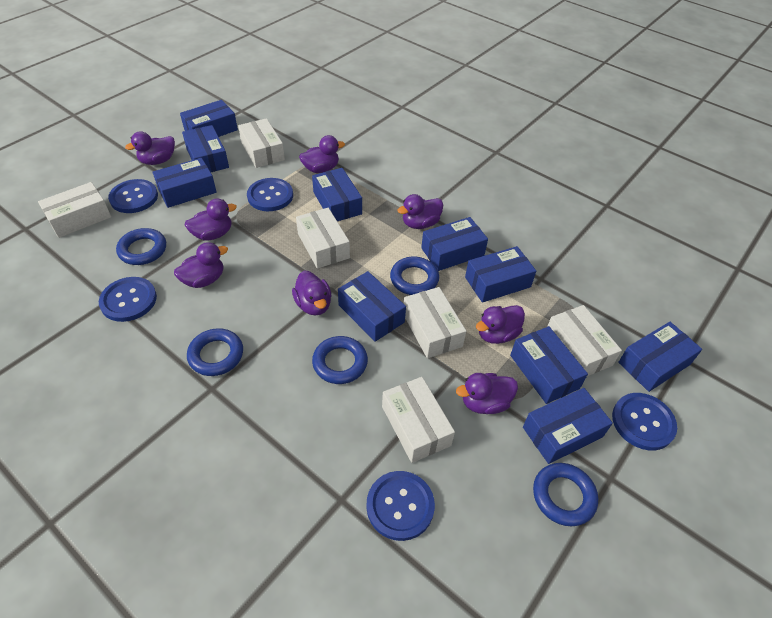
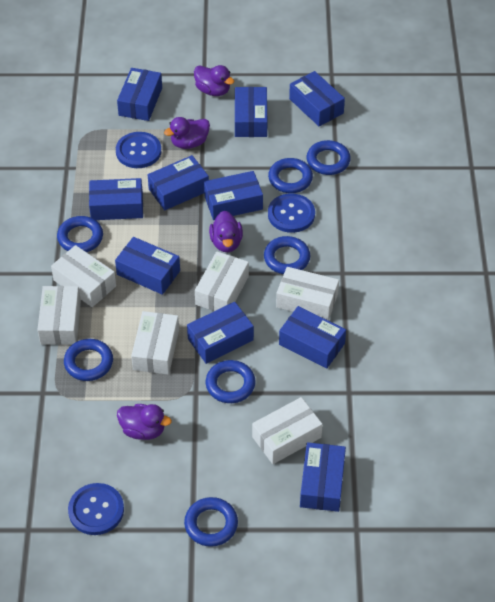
blue button: 5 -> 3
blue ring: 5 -> 7
purple duck: 8 -> 4

